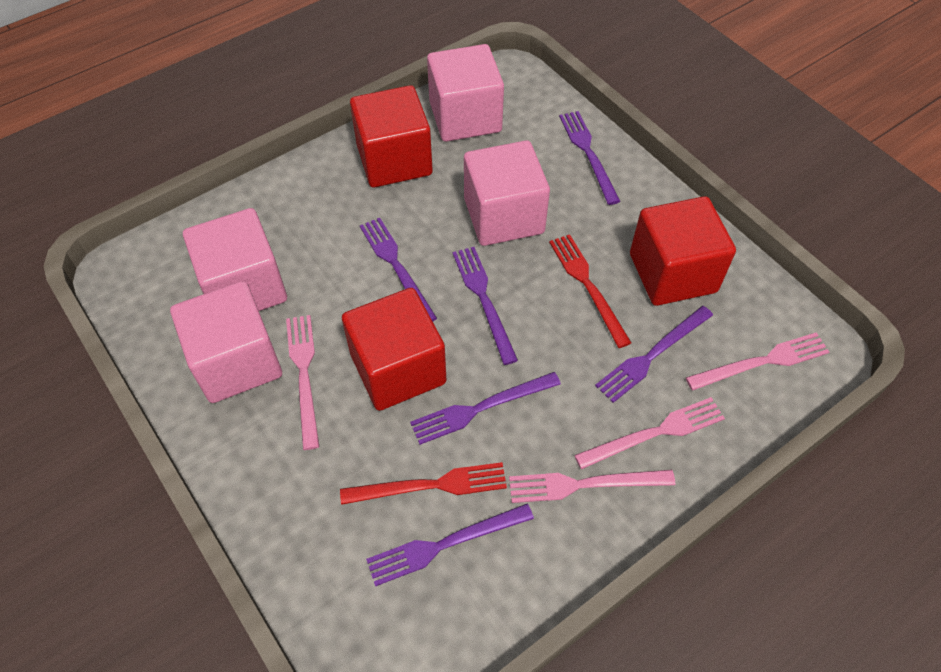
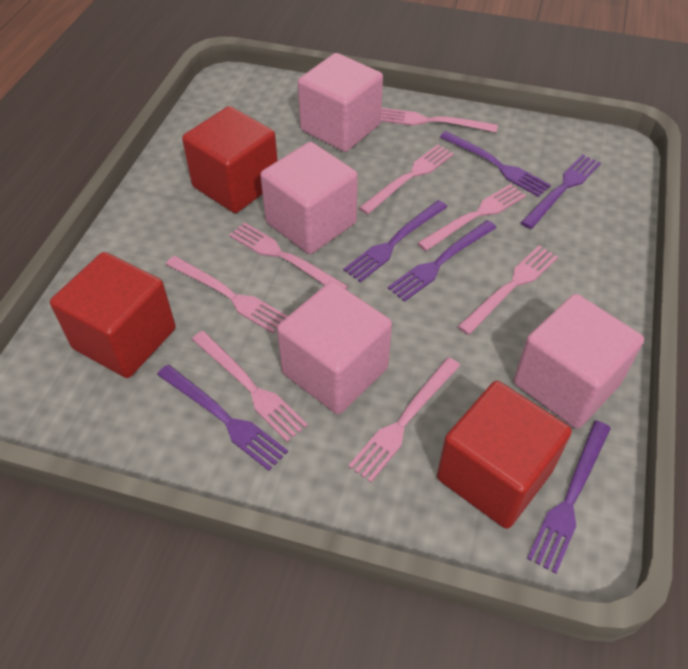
pink fork: 4 -> 8
red fork: 2 -> 0

